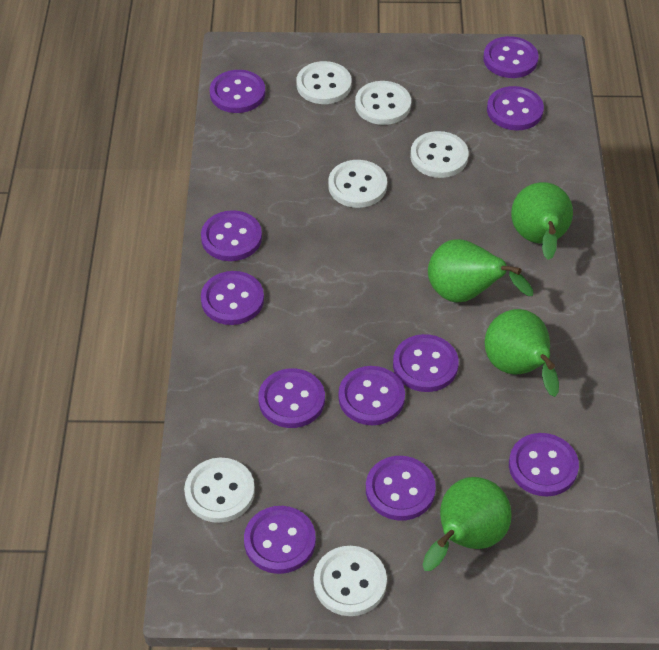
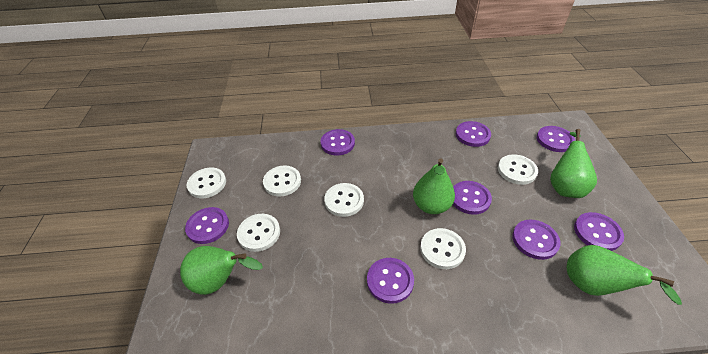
purple button: 11 -> 8

